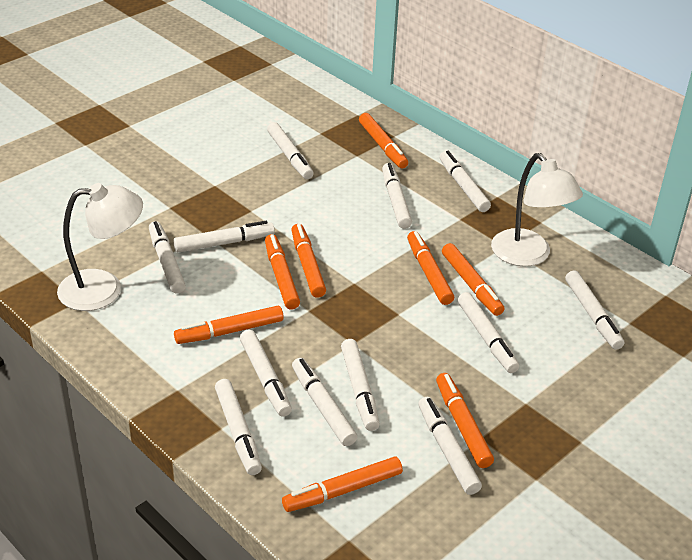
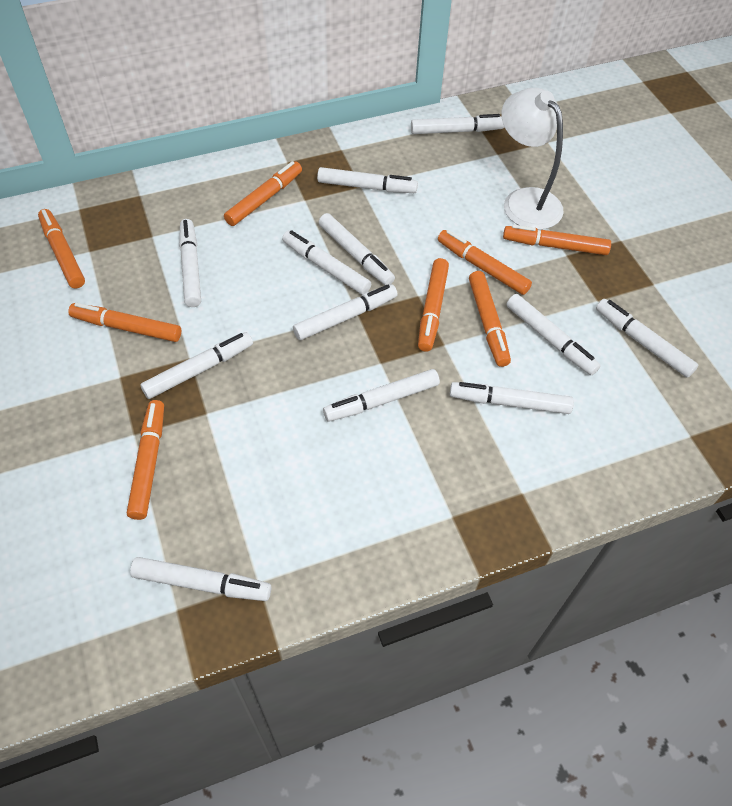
white lamp: 2 -> 1

